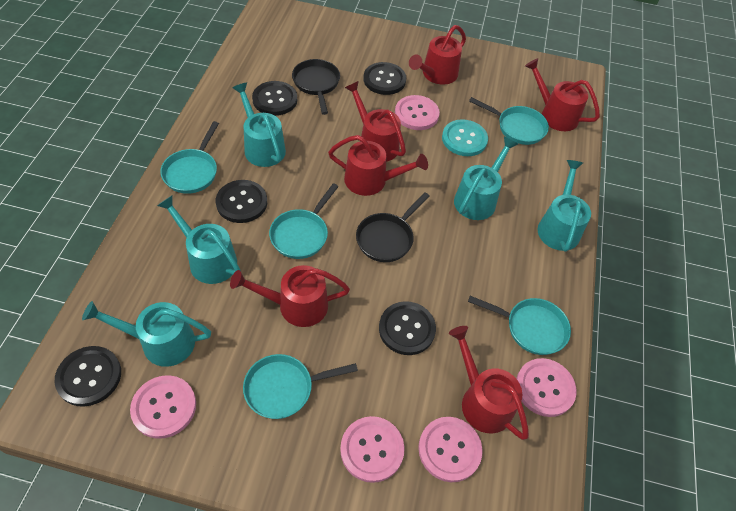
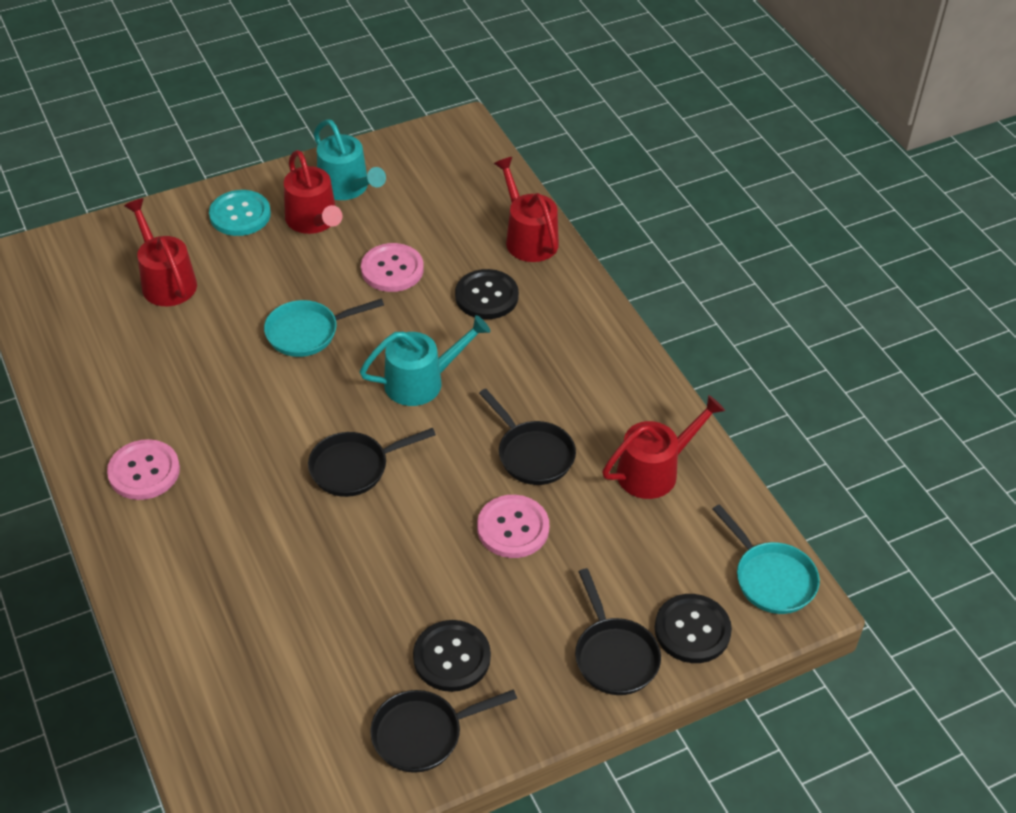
black button: 5 -> 3
black pan: 2 -> 4
pink button: 5 -> 3
red watering can: 6 -> 4
turquoise pan: 5 -> 2
turquoise watering can: 5 -> 2

